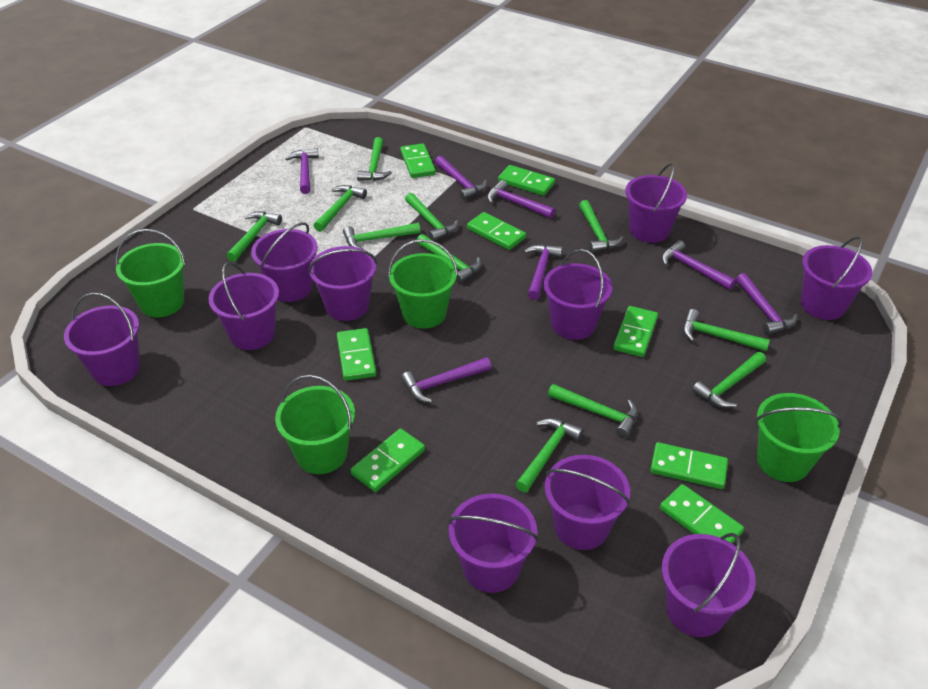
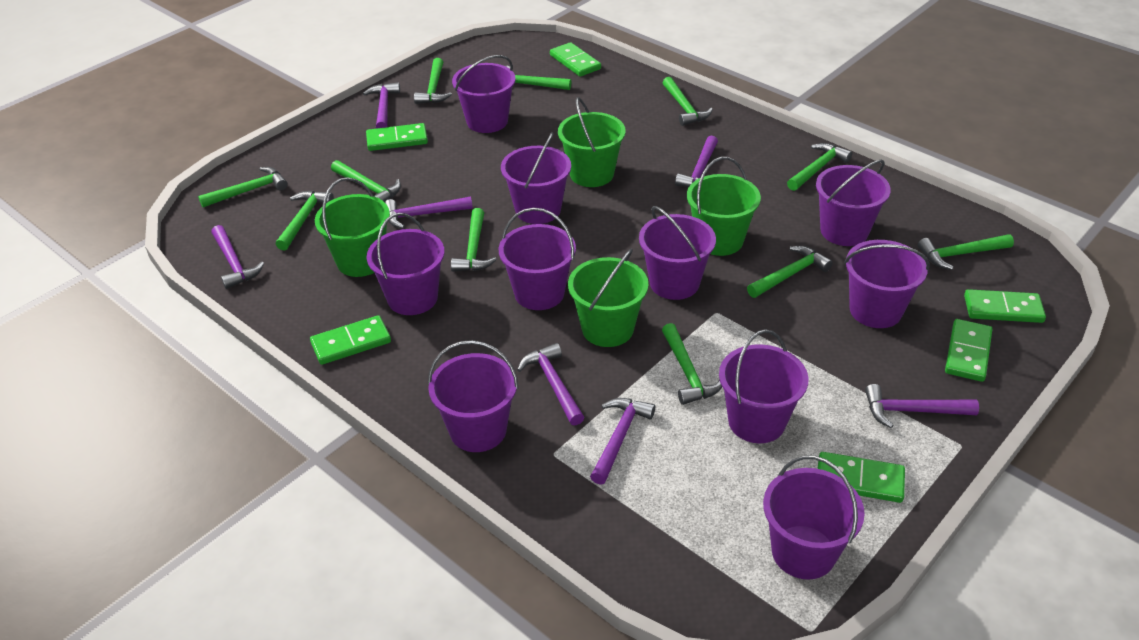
green domino: 8 -> 6

